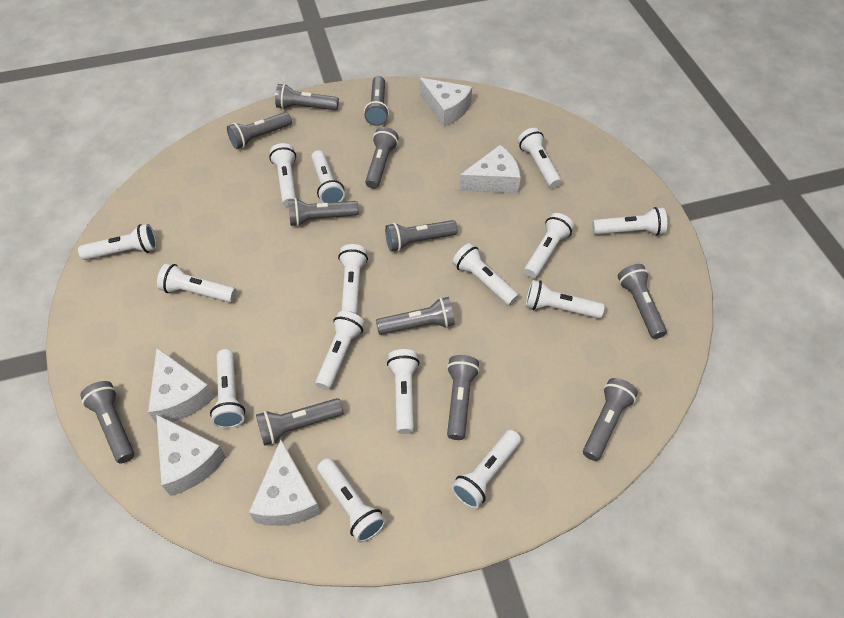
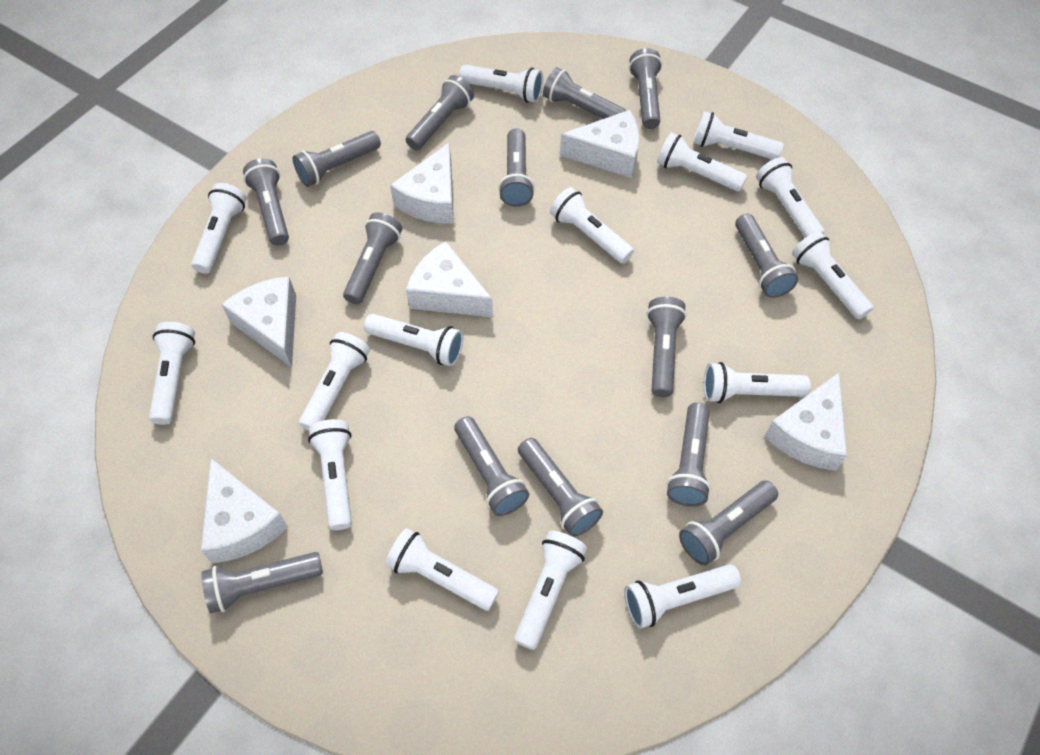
grey flashlight: 12 -> 14
white cheese: 5 -> 6

